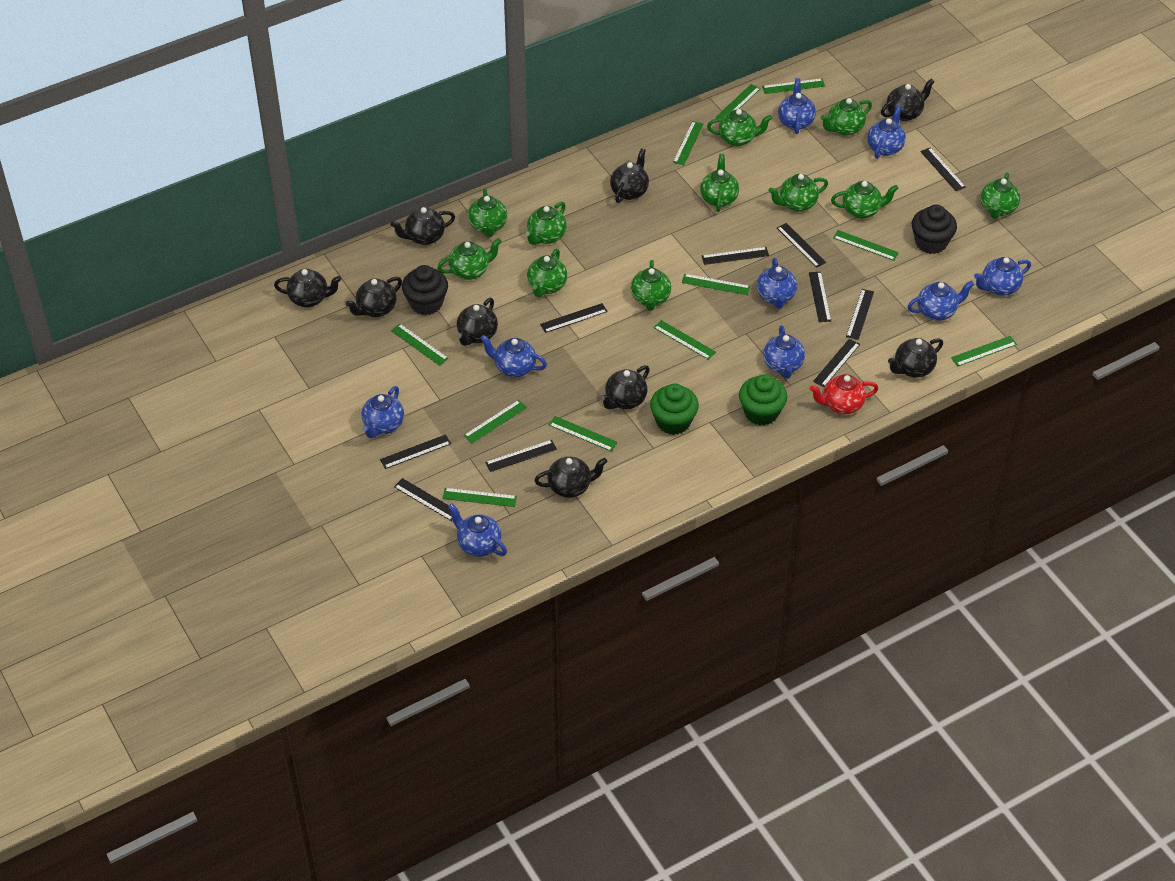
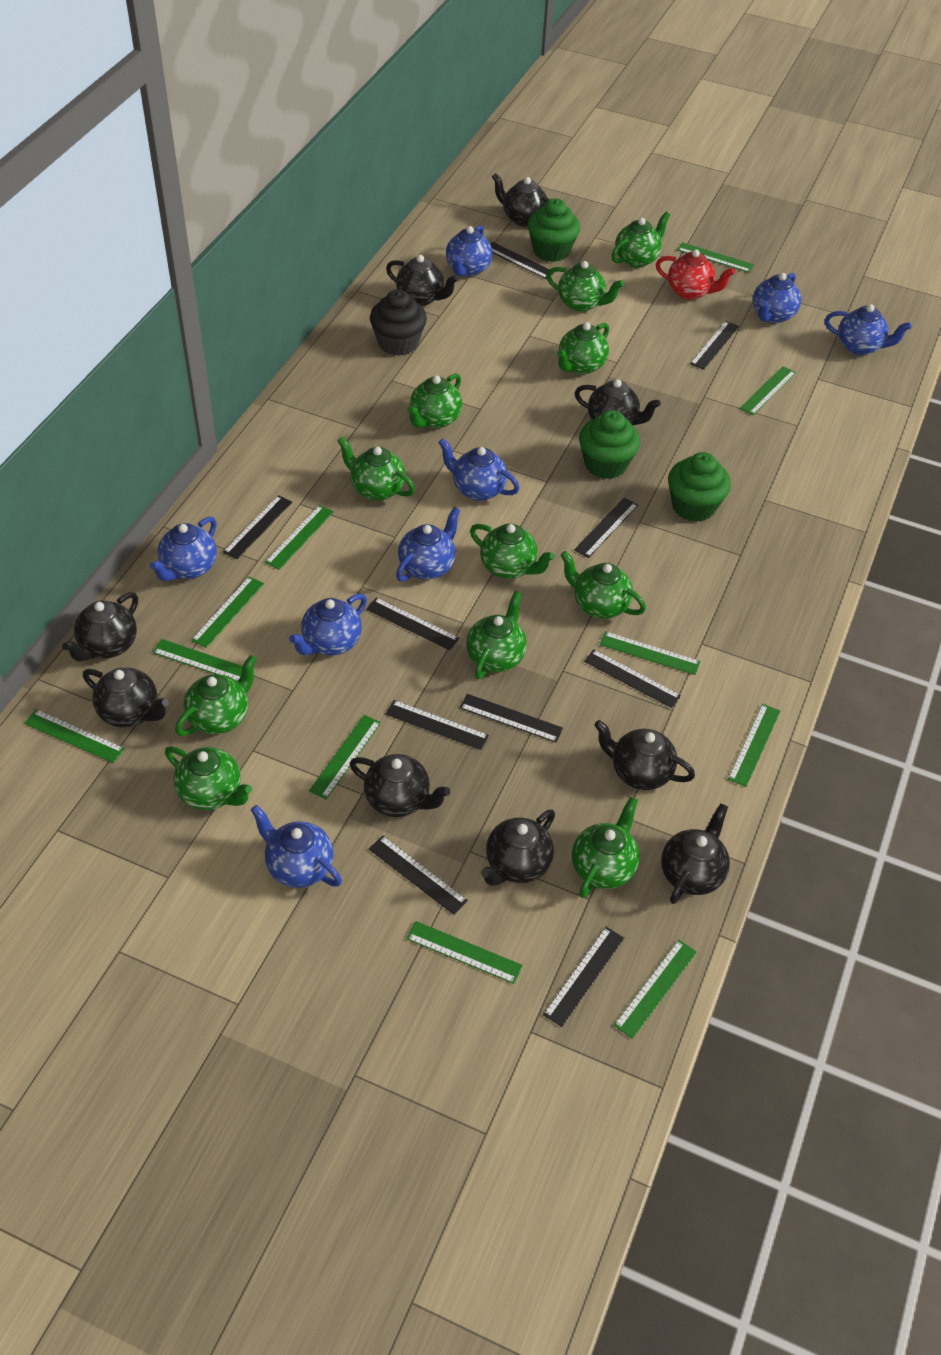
black cupcake: 2 -> 1
blue teapot: 9 -> 8
green cupcake: 2 -> 3

